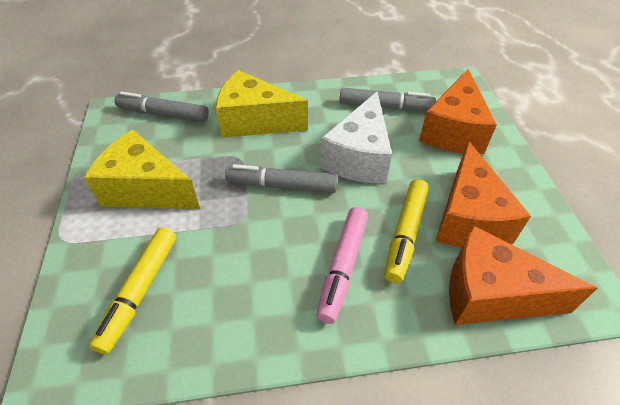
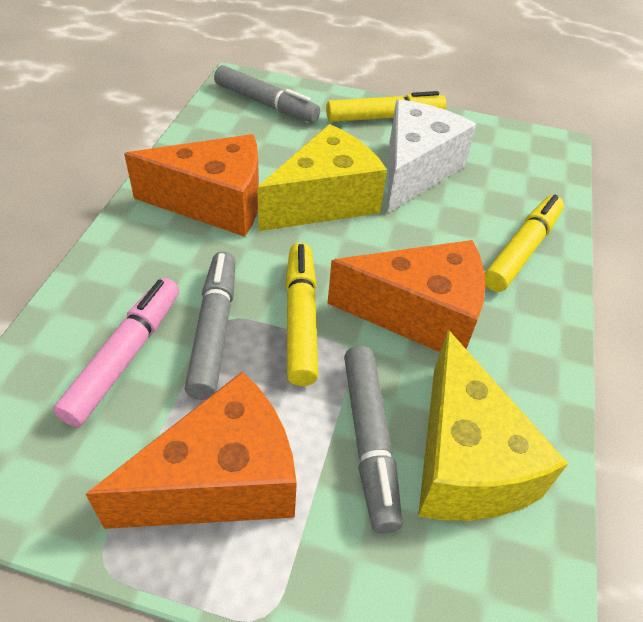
yellow marker: 2 -> 3

